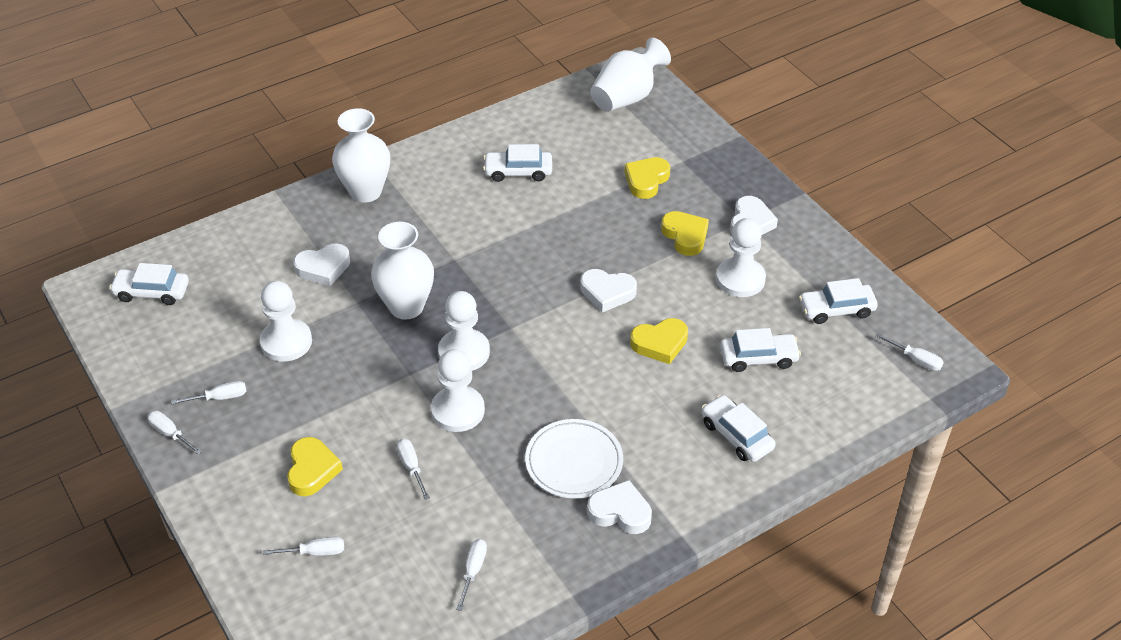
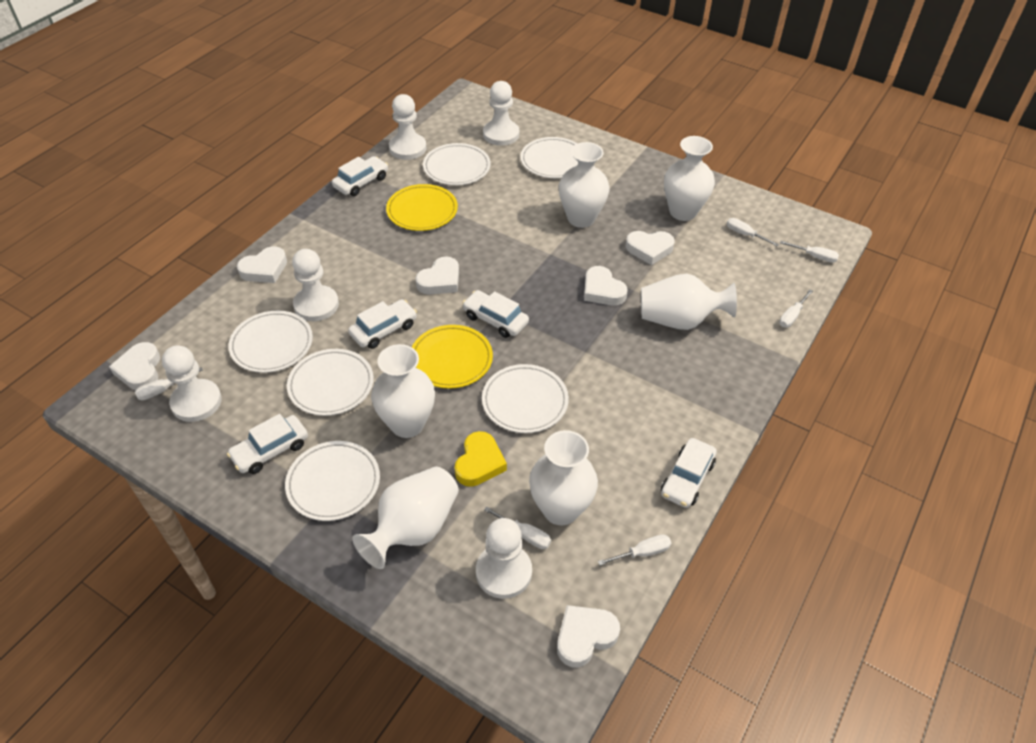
white heart: 4 -> 6
white pawn: 4 -> 5
white plate: 1 -> 6
white vase: 3 -> 6
yellow heart: 4 -> 1
yellow plate: 0 -> 2

